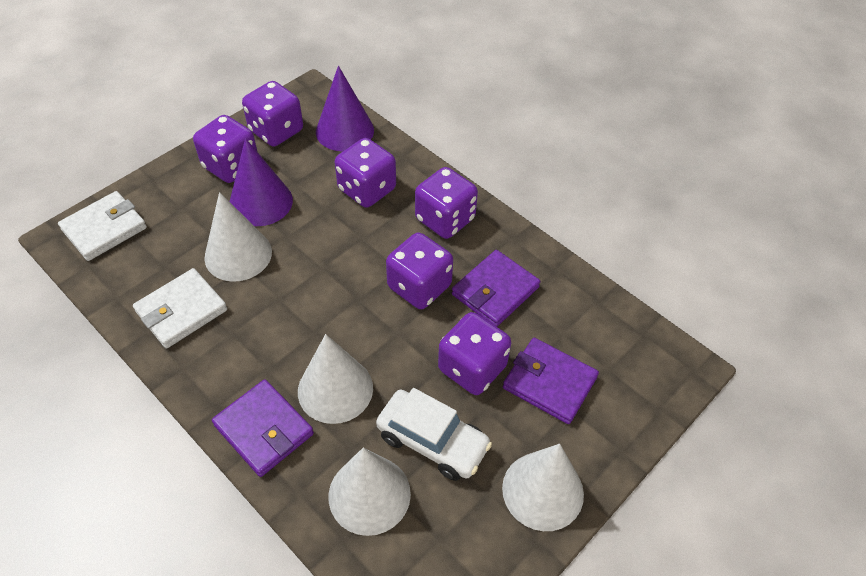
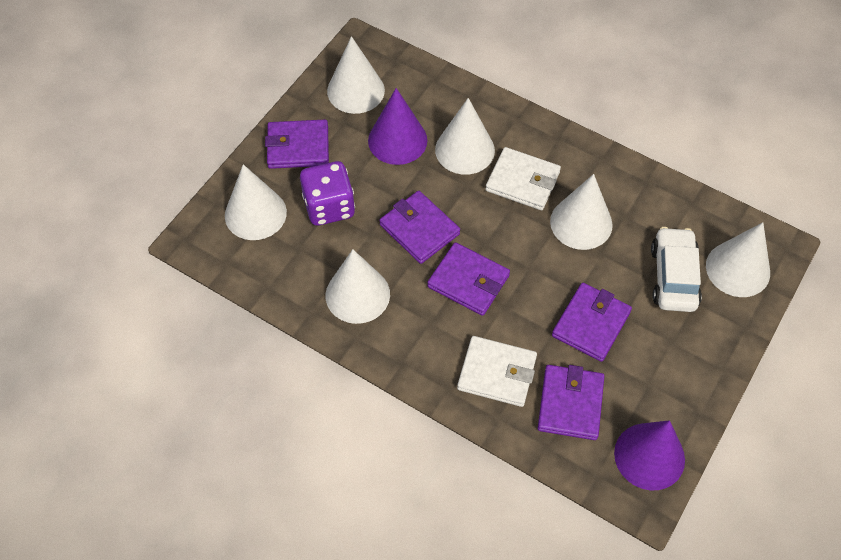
purple dice: 6 -> 1
purple wallet: 3 -> 5
white cone: 4 -> 6

